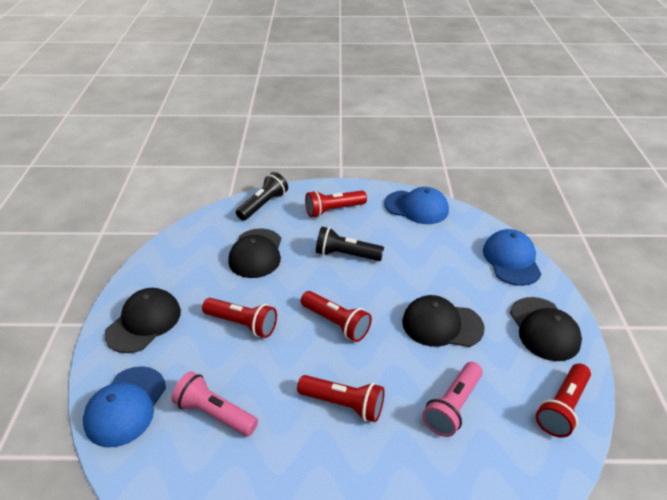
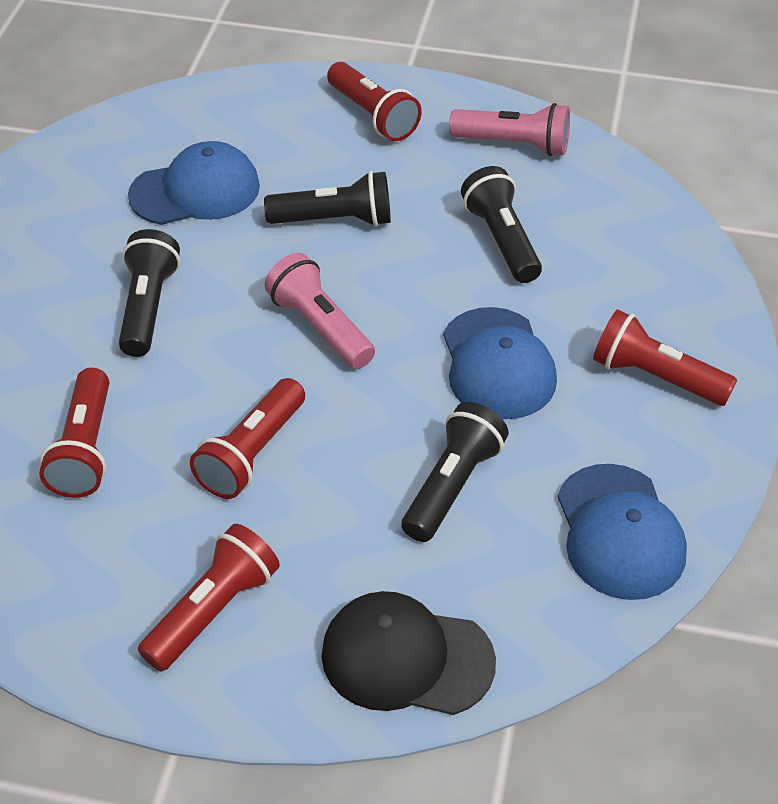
black cap: 4 -> 1
black flashlight: 2 -> 4

